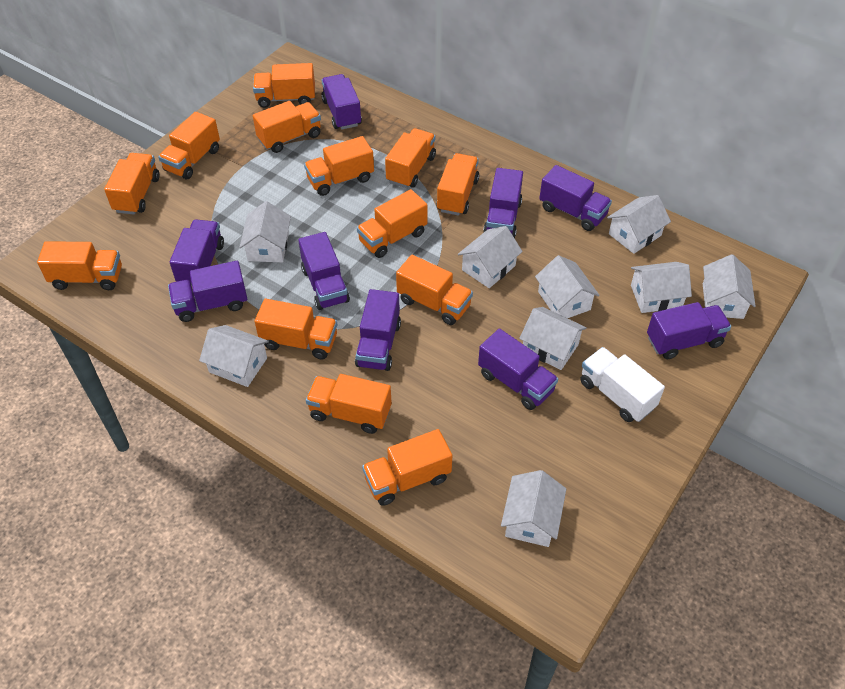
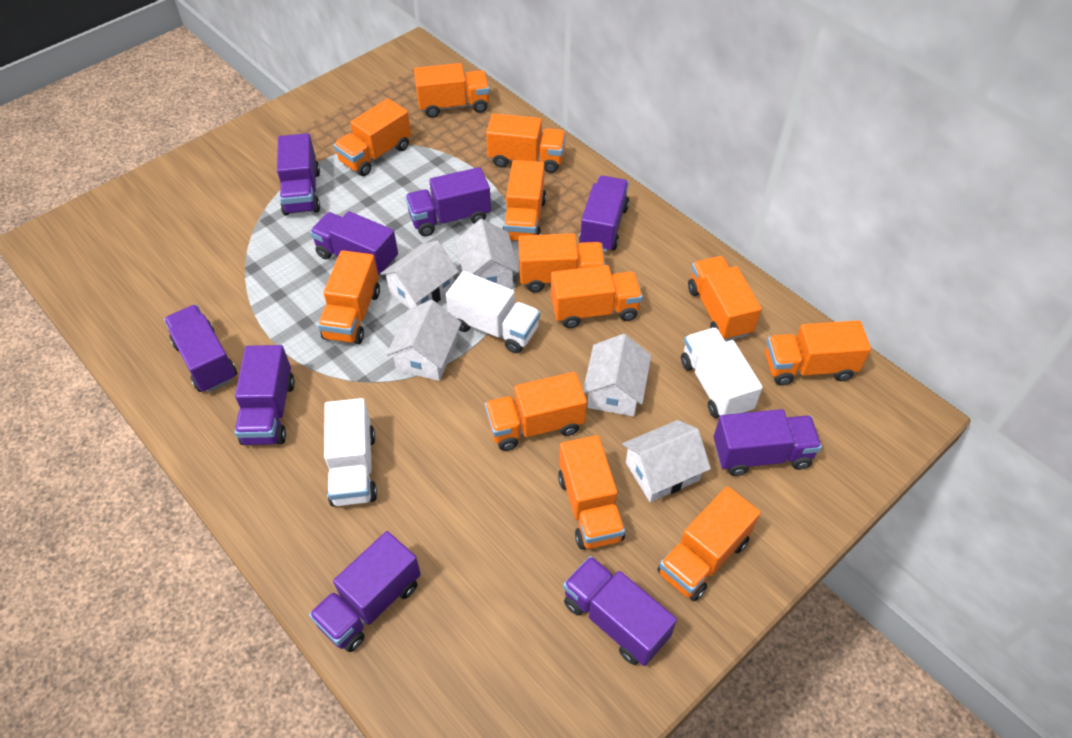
orange truck: 13 -> 12
white house: 9 -> 5
white truck: 1 -> 3

